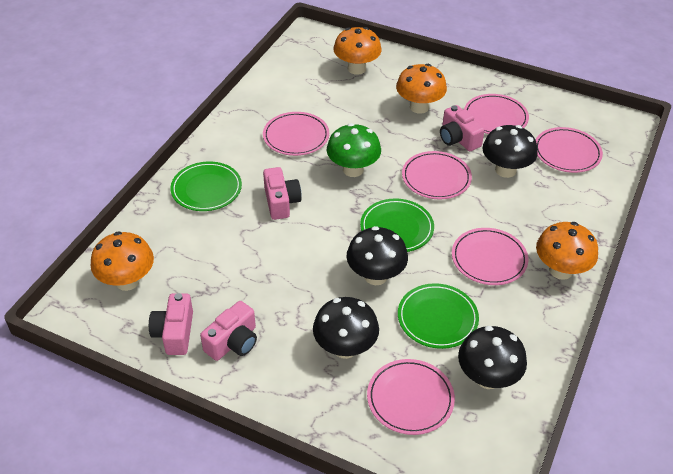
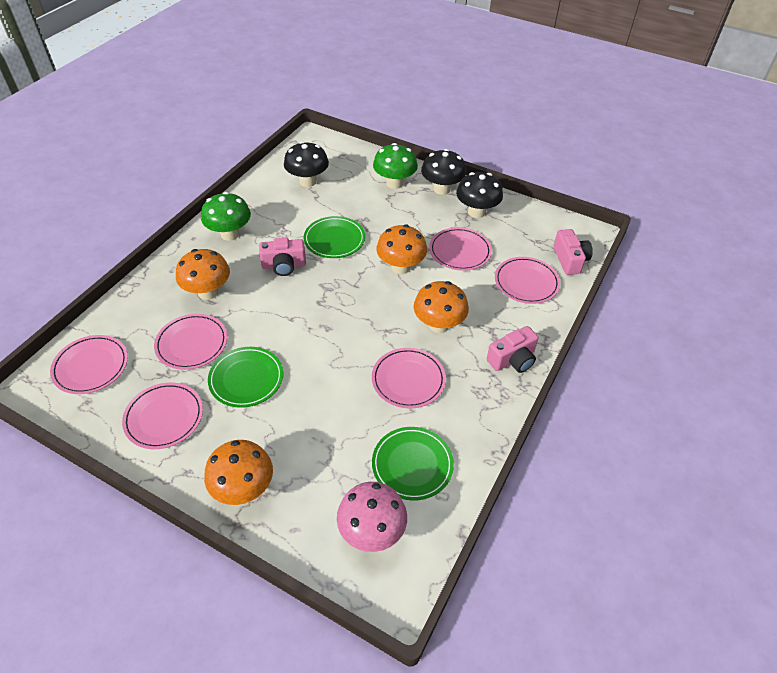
black mushroom: 4 -> 3
green mushroom: 1 -> 2
pink camera: 4 -> 3
pink mushroom: 0 -> 1

